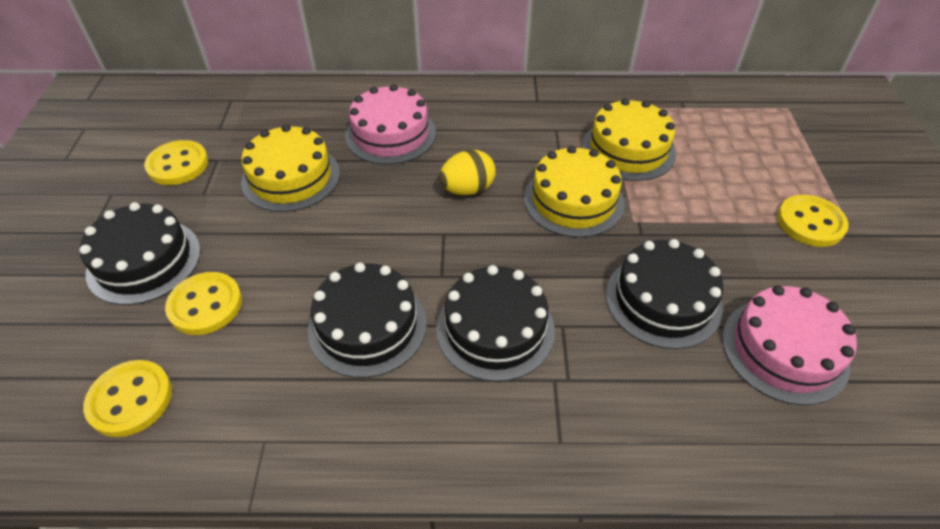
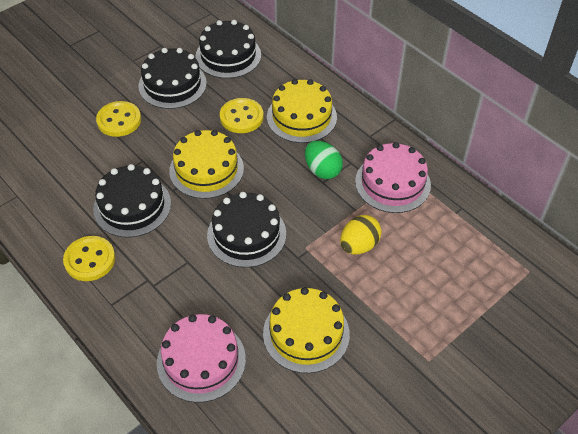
green egg: 0 -> 1
yellow button: 4 -> 3

